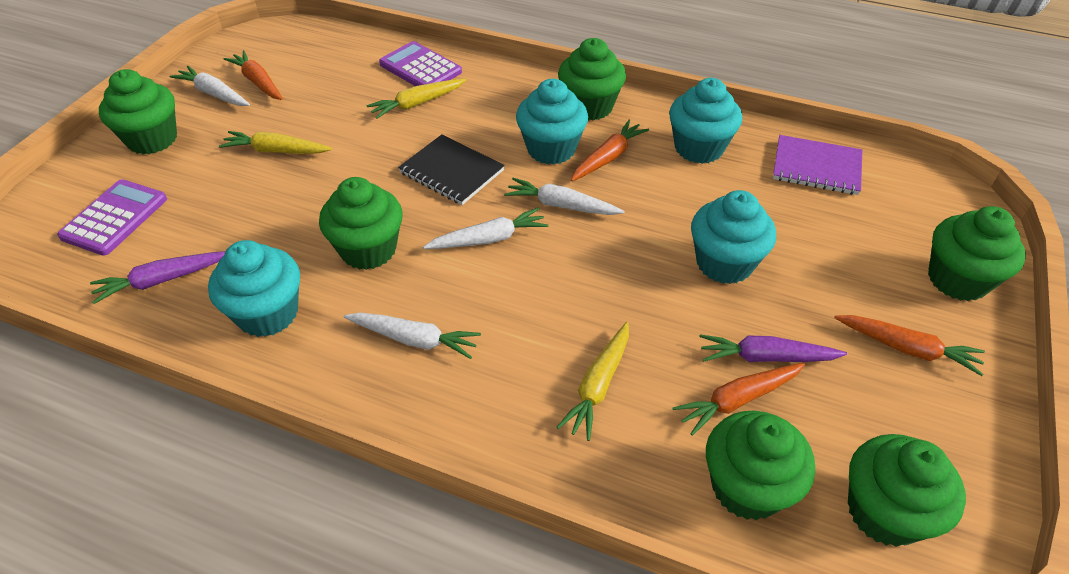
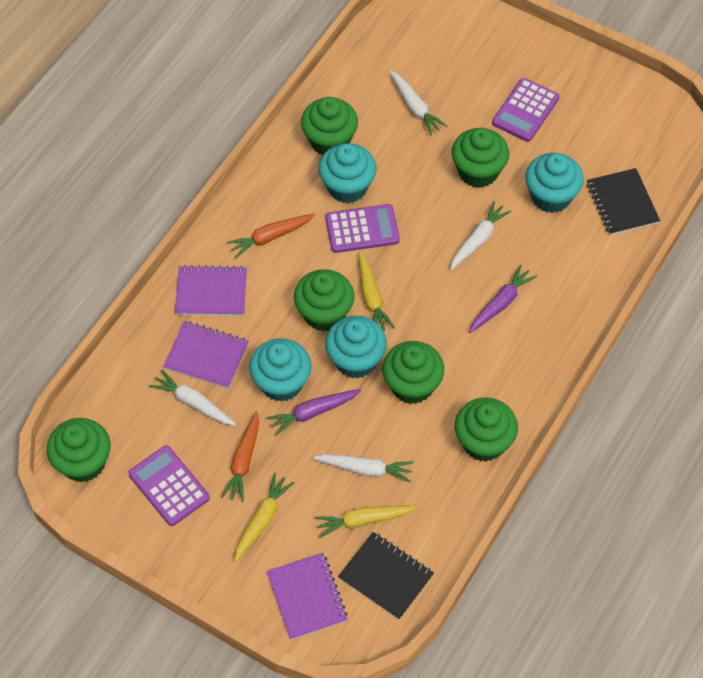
black notebook: 1 -> 2
orange carrot: 4 -> 2
purple calculator: 2 -> 3
purple notebook: 1 -> 3

